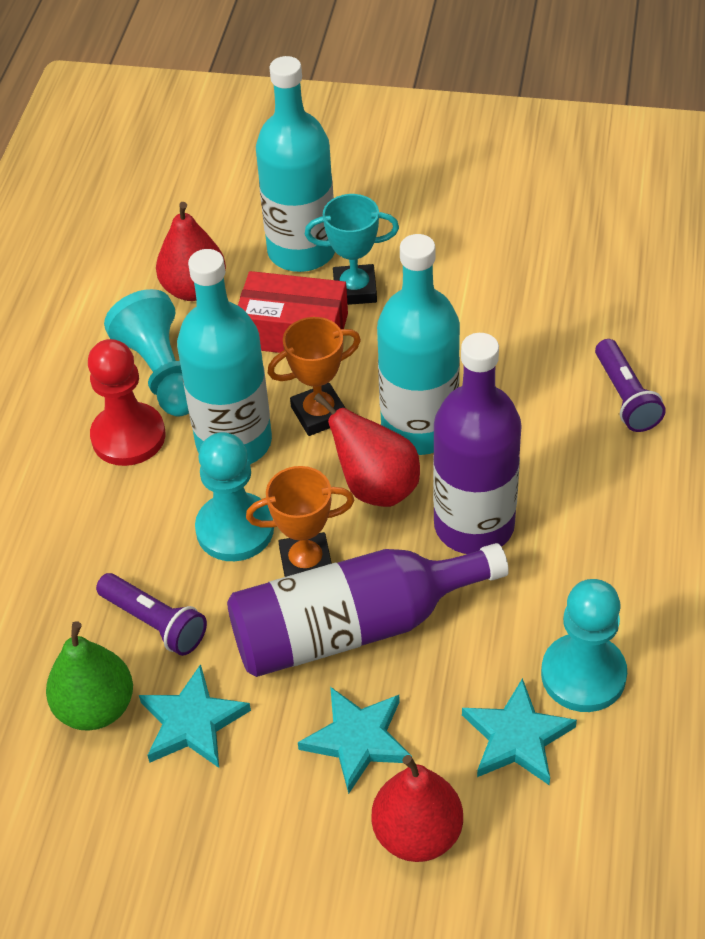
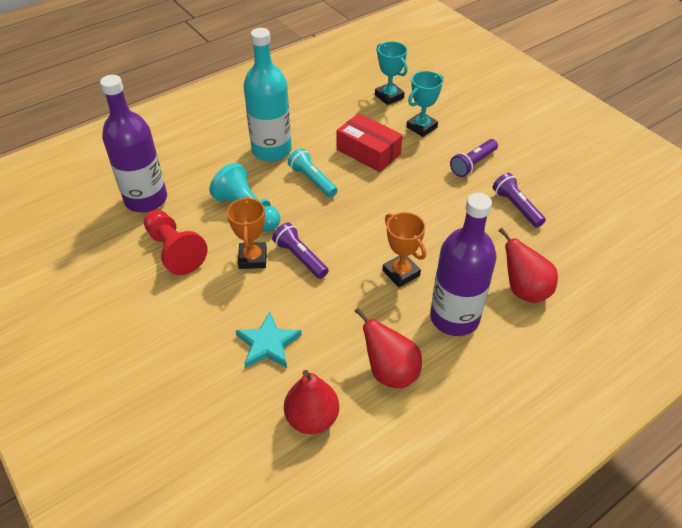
green pear: 1 -> 0
purple flashlight: 2 -> 3
turquoise bottle: 3 -> 1
turquoise flashlight: 0 -> 1
turquoise pawn: 3 -> 1
turquoise star: 3 -> 1
turquoise trophy: 1 -> 2

